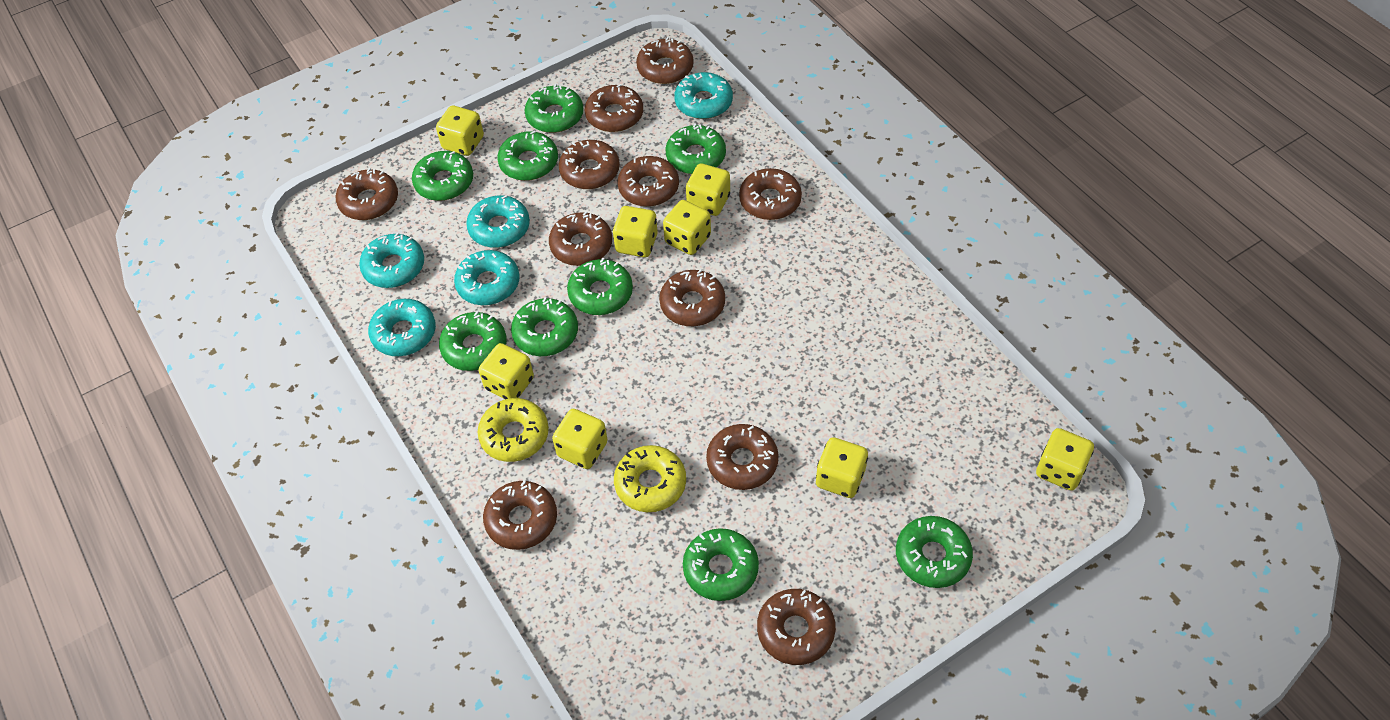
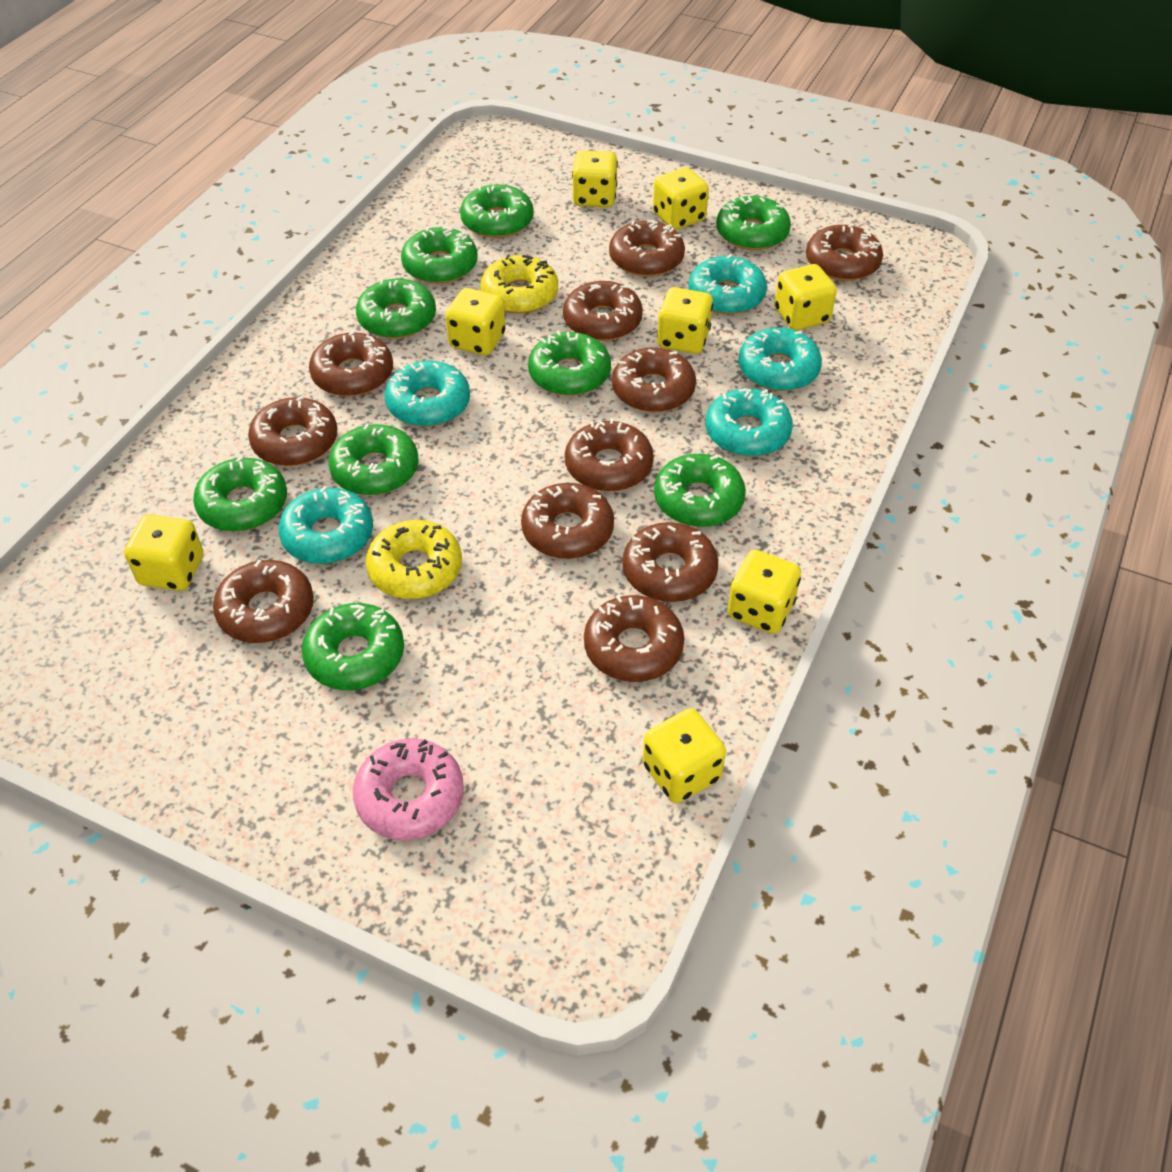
pink donut: 0 -> 1

